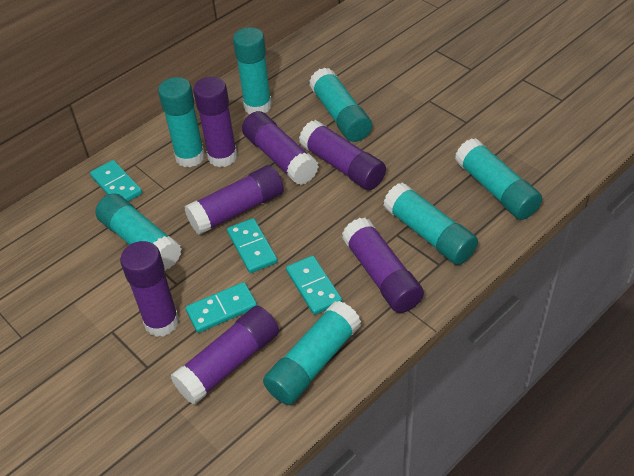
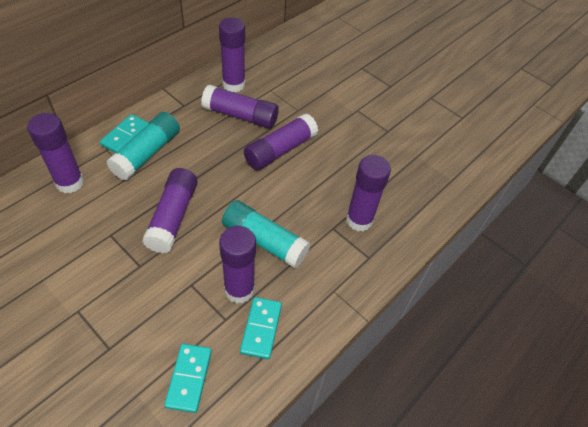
turquoise domino: 4 -> 3
turquoise glue stick: 7 -> 2

